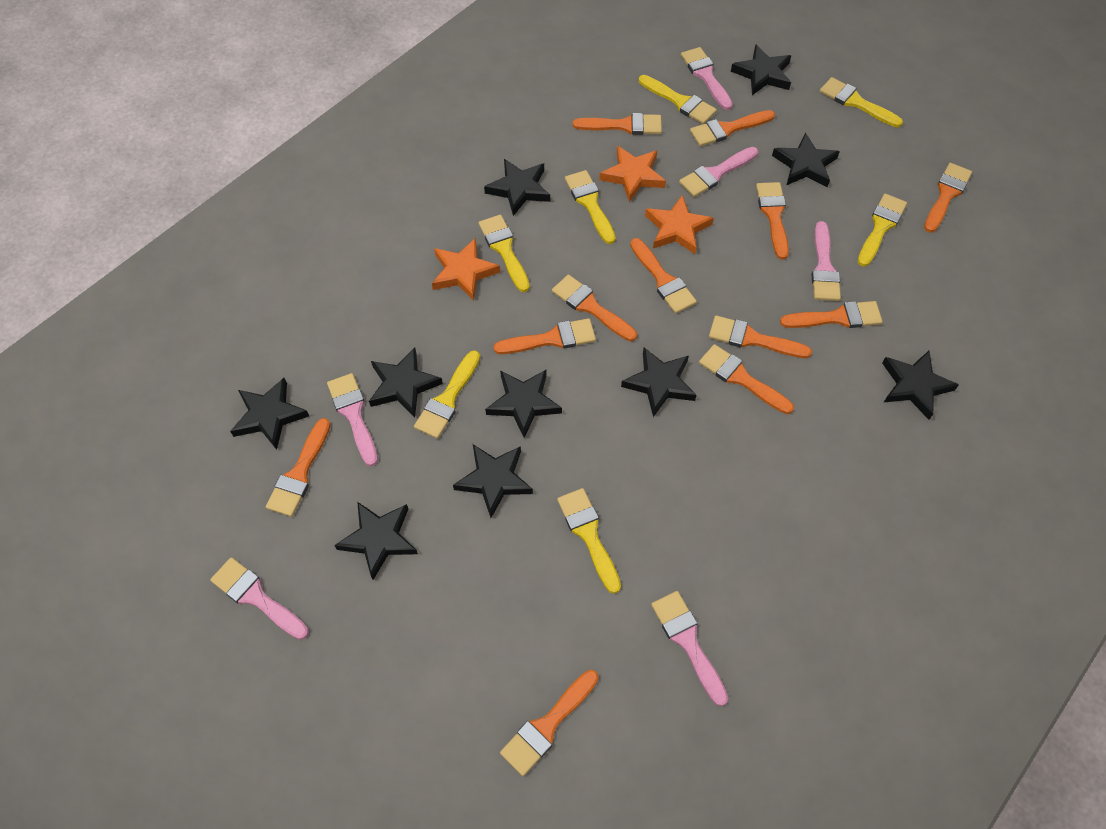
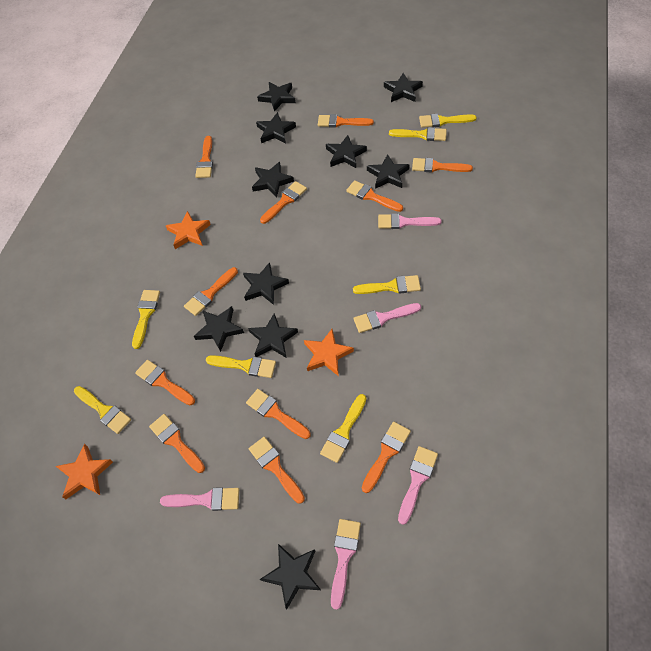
orange brush: 12 -> 11
pink brush: 6 -> 5

